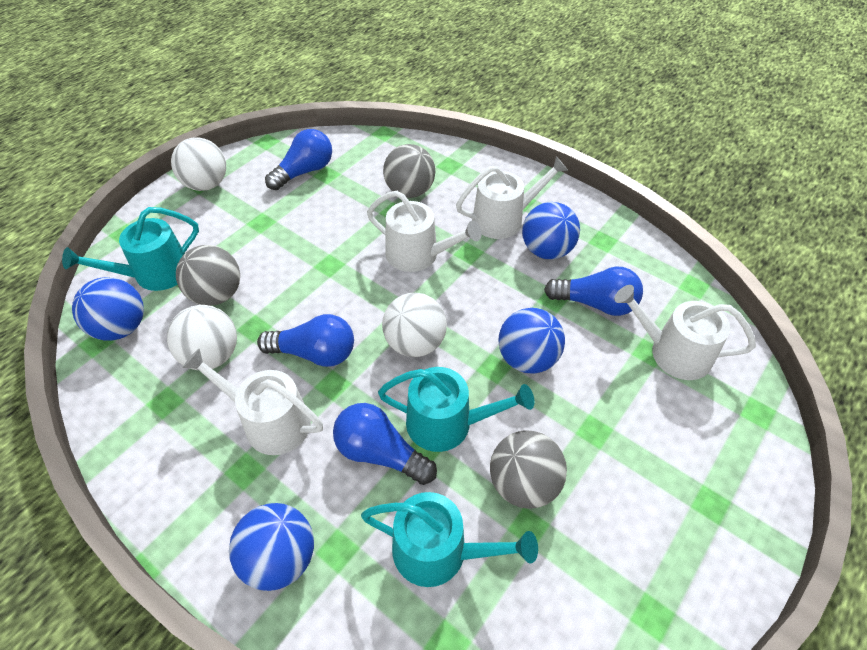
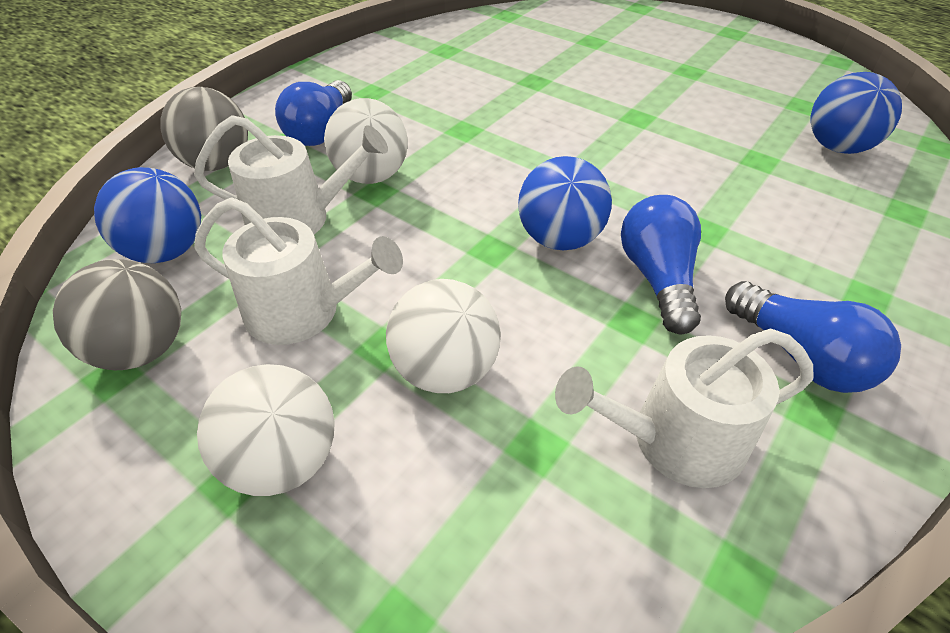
blue ball: 4 -> 3
blue light bulb: 4 -> 3
grey ball: 3 -> 2
turquoise watering can: 3 -> 0
white watering can: 4 -> 3

